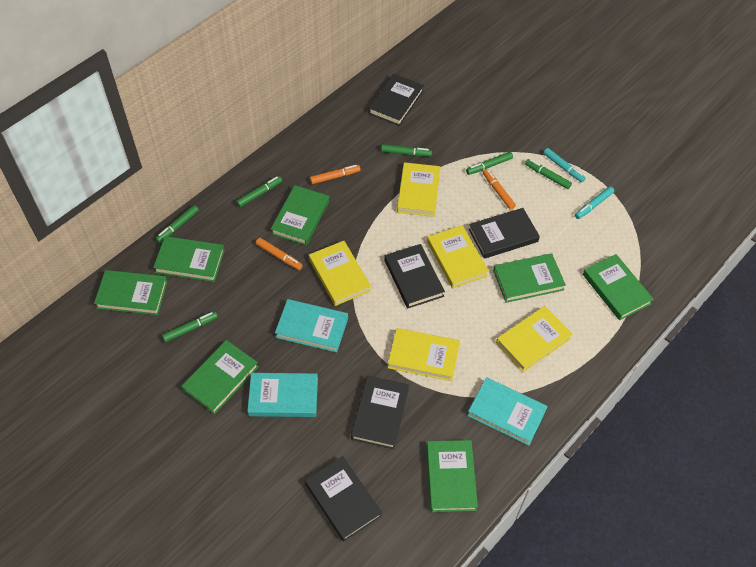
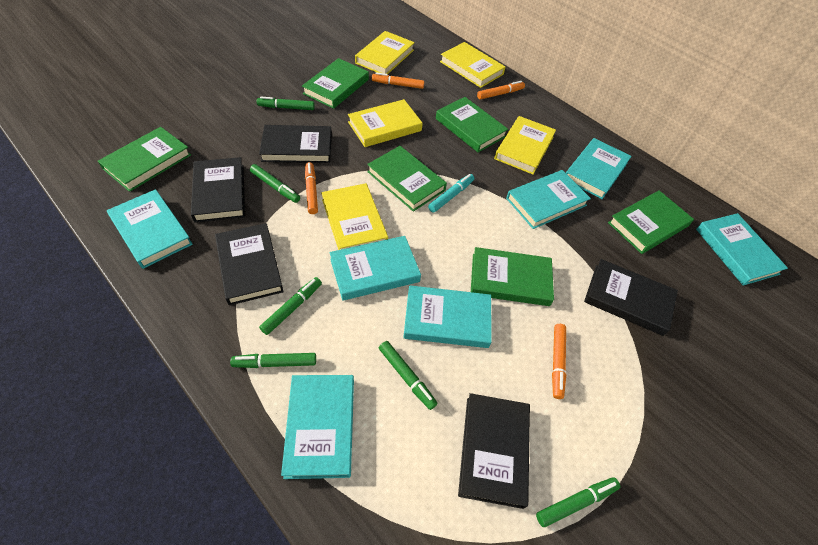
green book: 7 -> 6
orange marker: 3 -> 4
turquoise book: 3 -> 7
turquoise marker: 2 -> 1

